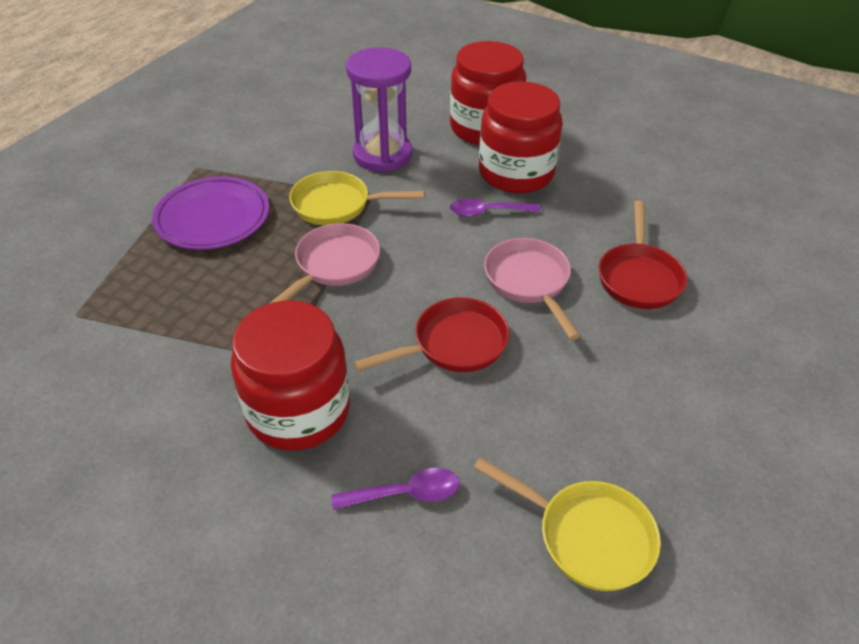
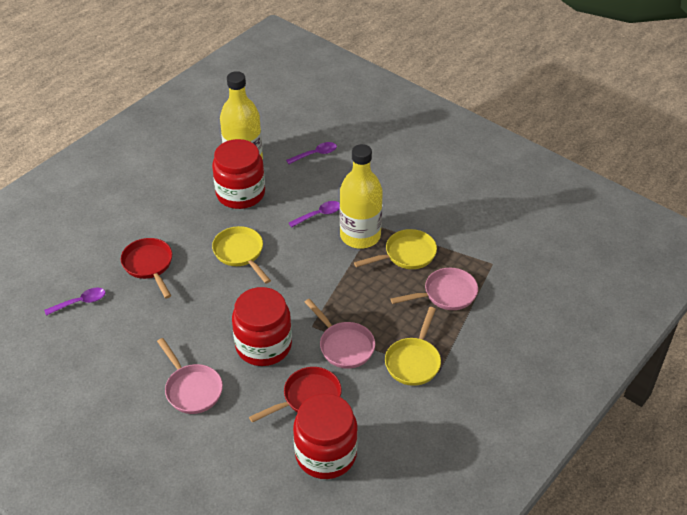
pink pan: 2 -> 3
purple hourglass: 1 -> 0
purple plate: 1 -> 0
purple spoon: 2 -> 3
yellow bottle: 0 -> 2
yellow pan: 2 -> 3

